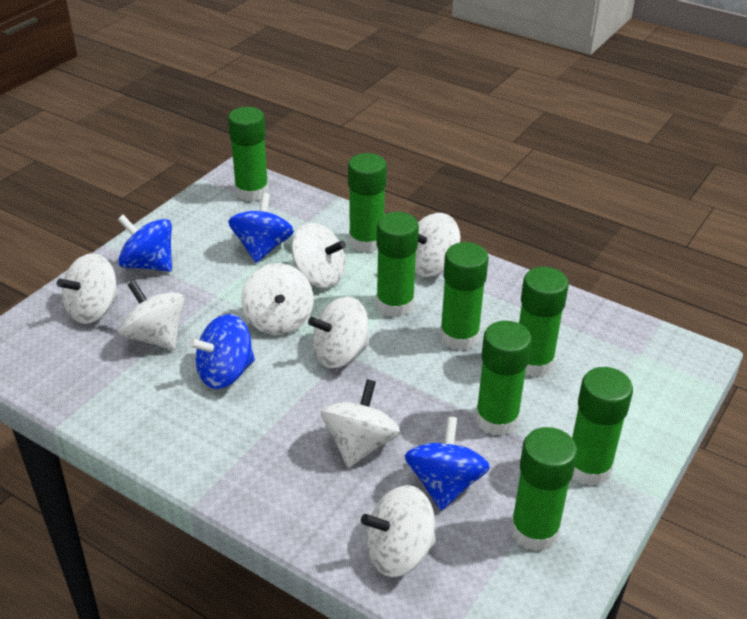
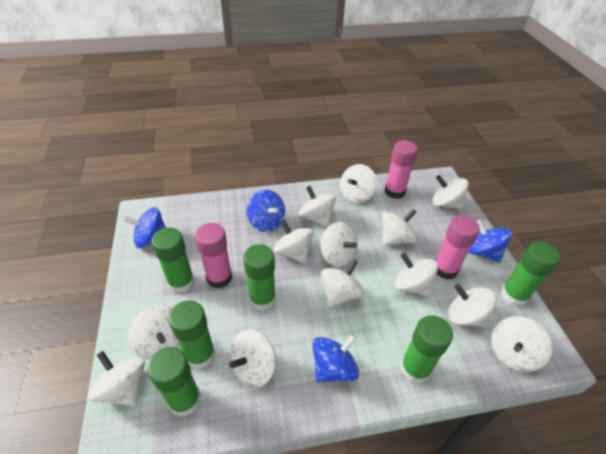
green glue stick: 8 -> 6
pink glue stick: 0 -> 3
white spinning top: 8 -> 13

